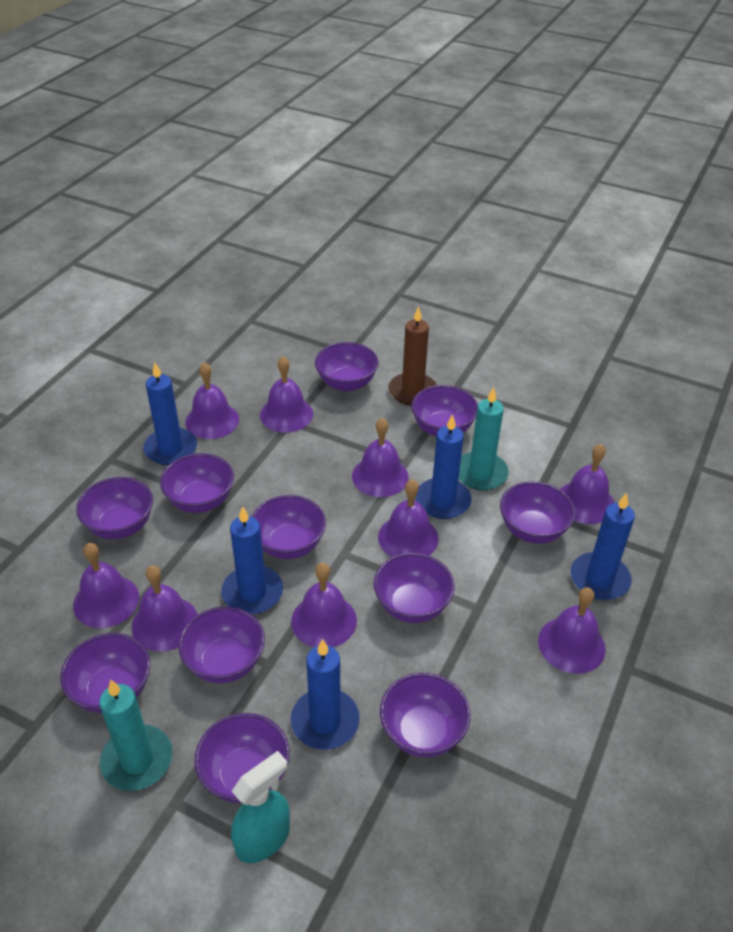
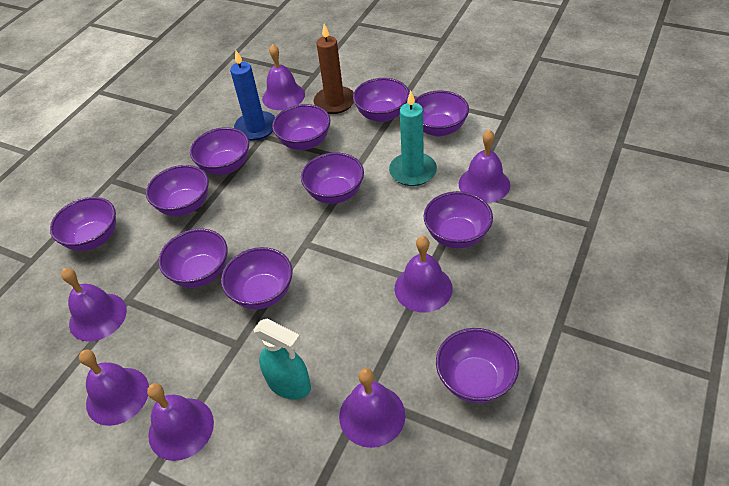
blue candle: 5 -> 1
purple bell: 9 -> 7
turquoise candle: 2 -> 1

